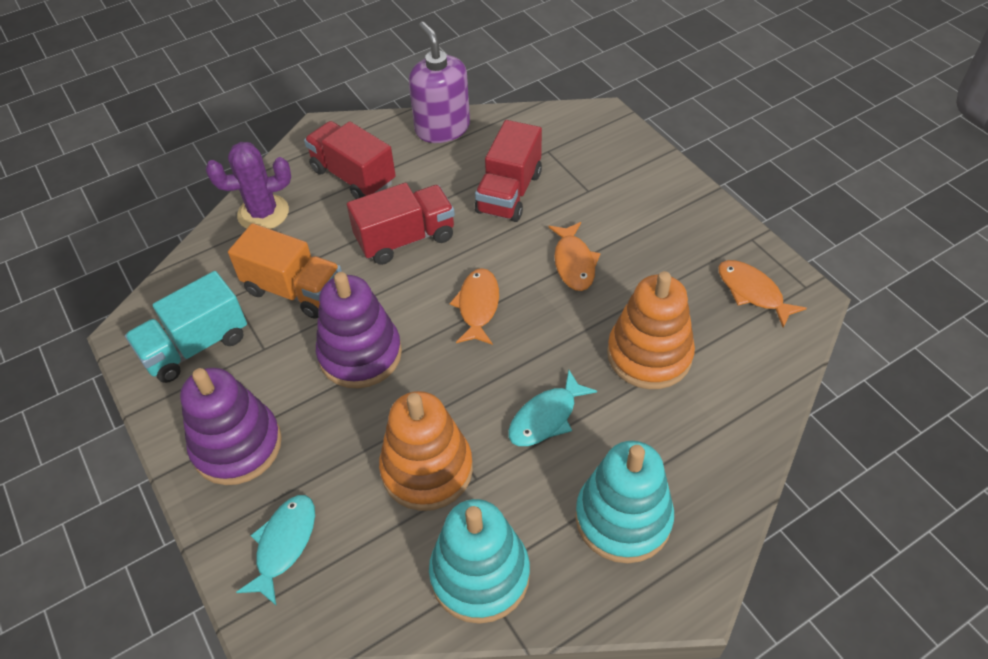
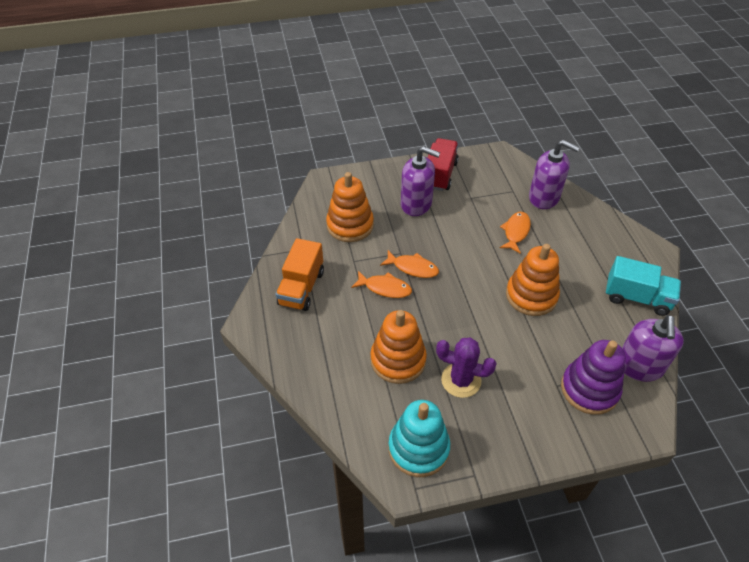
orange stacking toy: 2 -> 3
purple soap dispenser: 1 -> 3
purple stacking toy: 2 -> 1
red truck: 3 -> 1
turquoise fish: 2 -> 0
turquoise stacking toy: 2 -> 1

